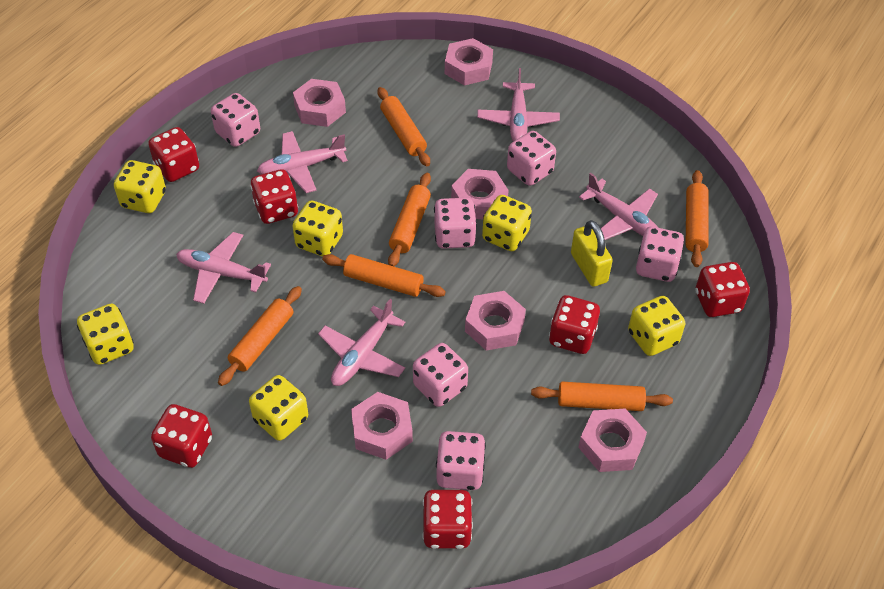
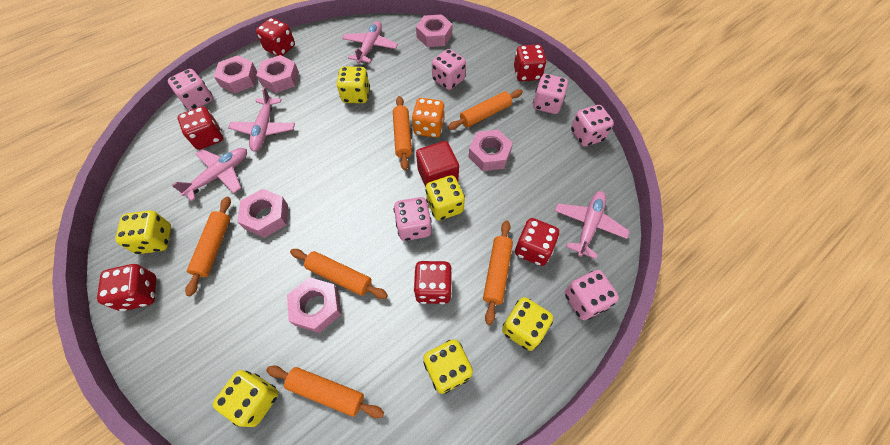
orange dice: 0 -> 1
pink plane: 5 -> 4
red cube: 0 -> 1
yellow padlock: 1 -> 0

